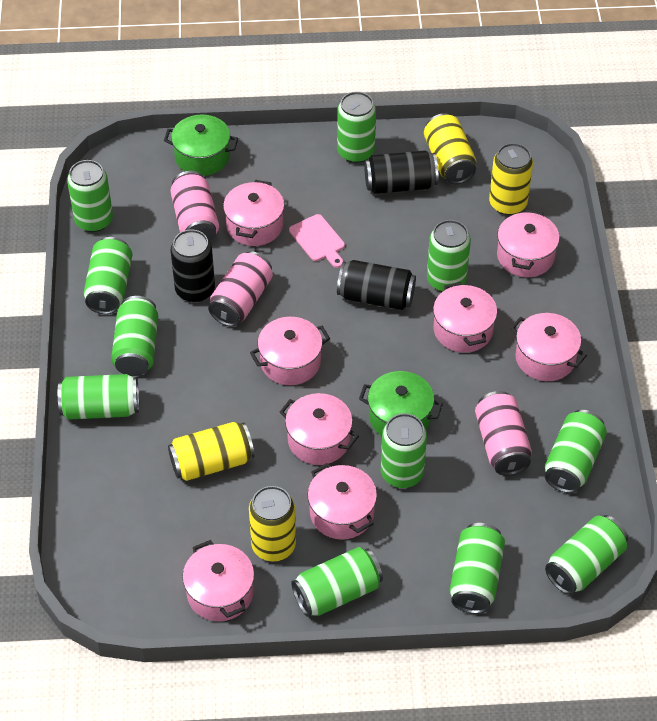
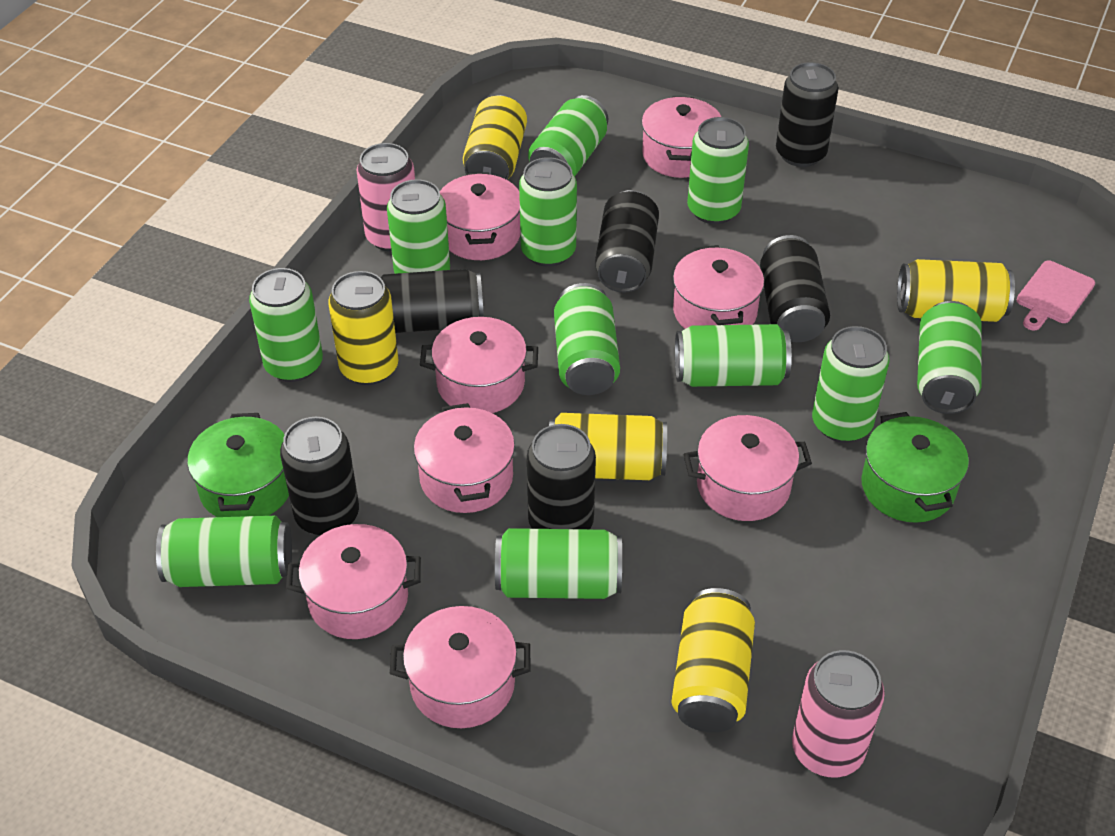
black can: 3 -> 6
pink can: 3 -> 2
yellow can: 4 -> 5

